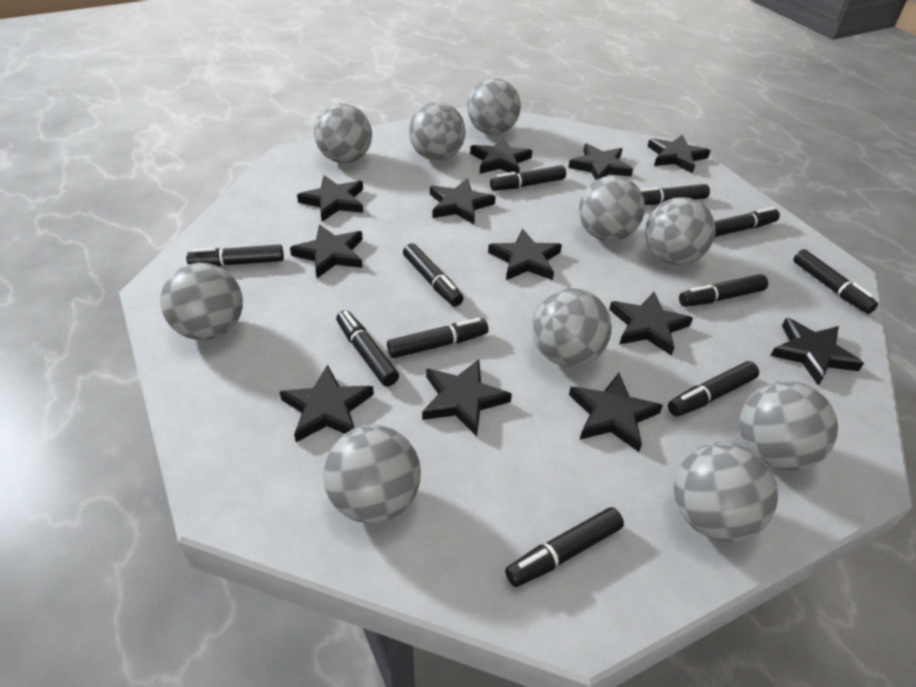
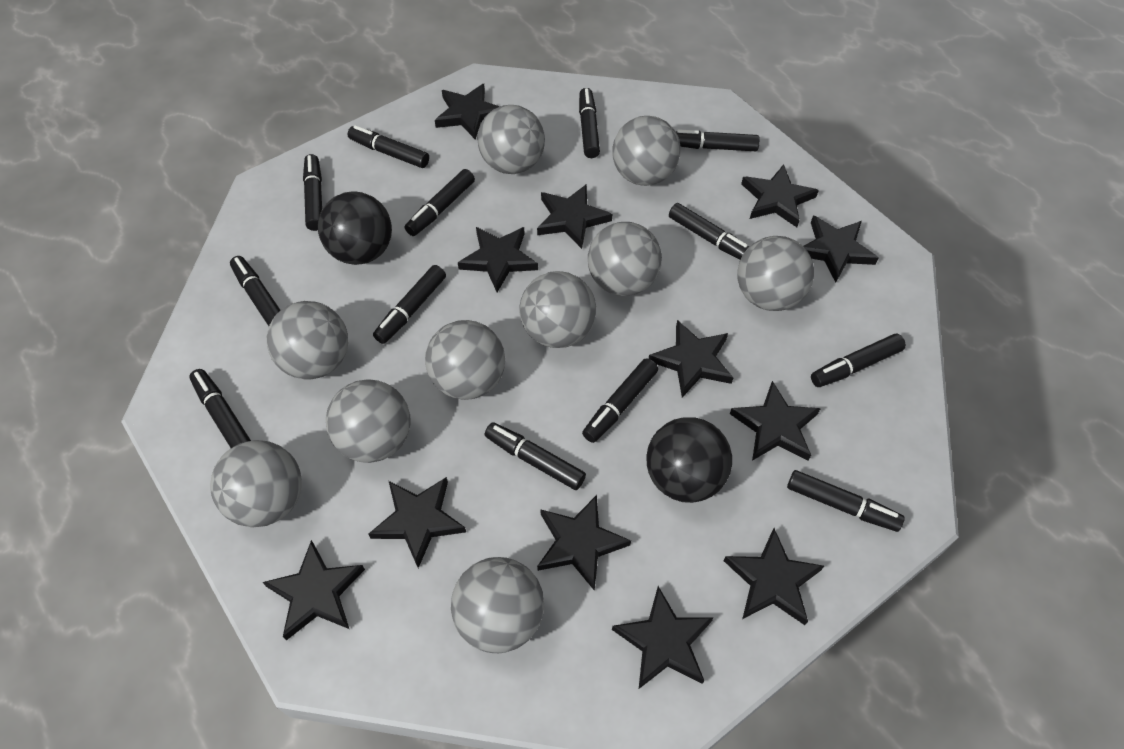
black ball: 0 -> 2
black marker: 11 -> 13

